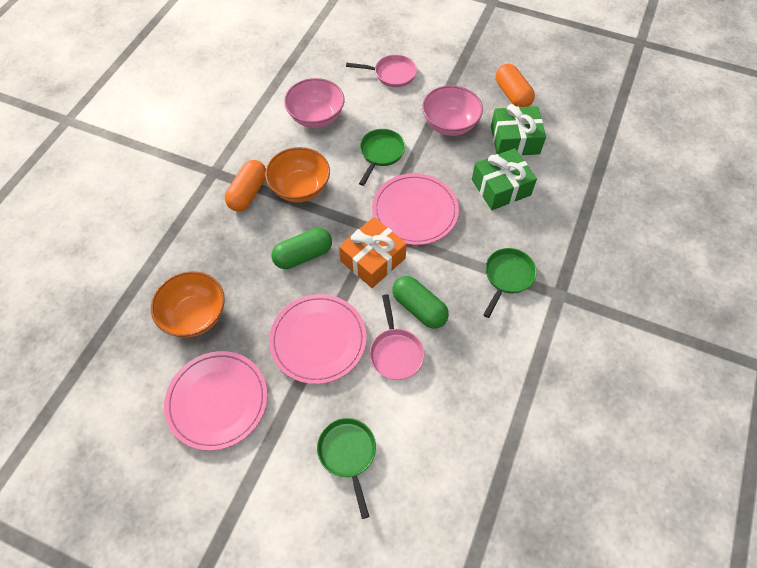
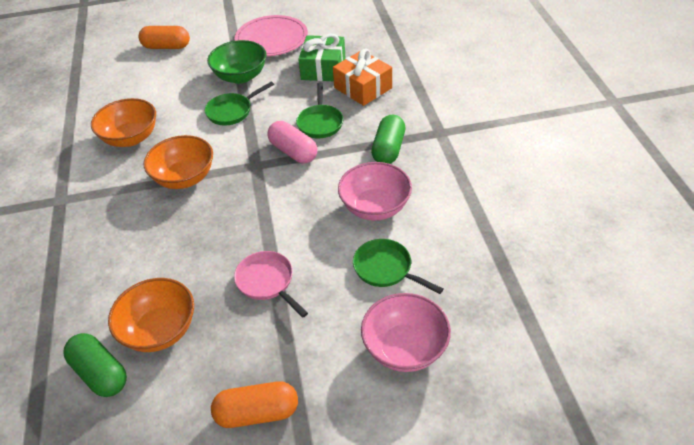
green bowl: 0 -> 1
green gift: 2 -> 1
orange bowl: 2 -> 3
pink capsule: 0 -> 1
pink pan: 2 -> 1
pink plate: 3 -> 1

